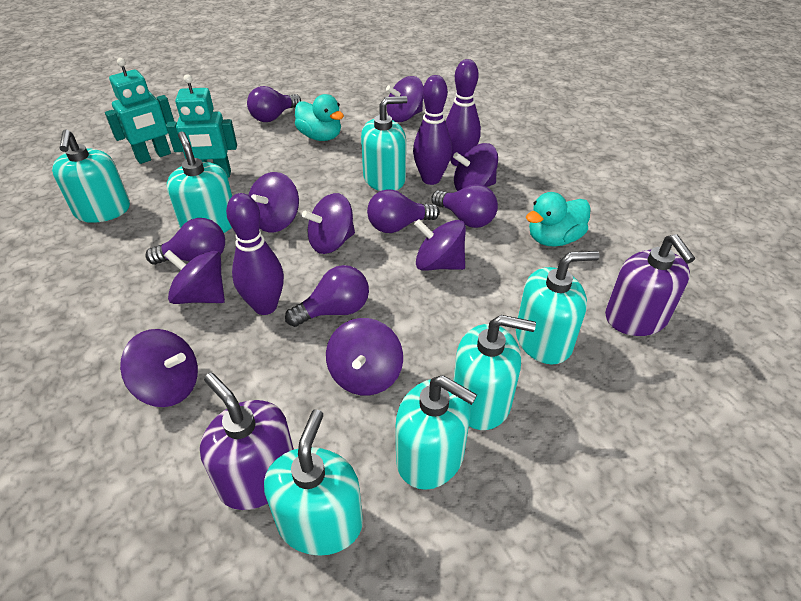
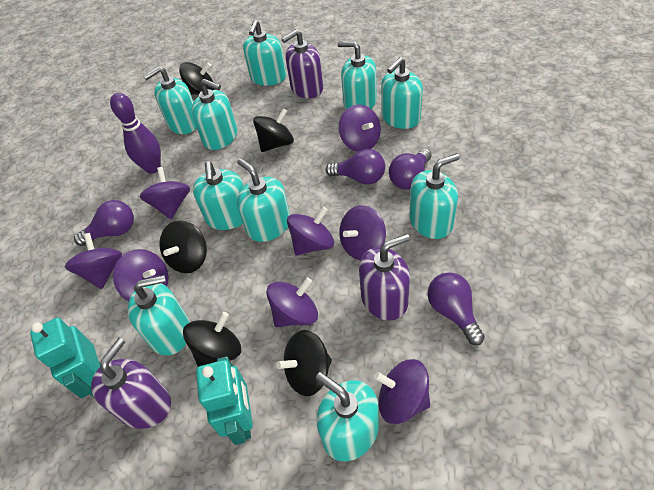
black spinning top: 0 -> 5
purple bowling pin: 3 -> 1
purple light bulb: 5 -> 4
purple soap dispenser: 2 -> 3
turquoise duck: 2 -> 0
turquoise soap dispenser: 7 -> 10

